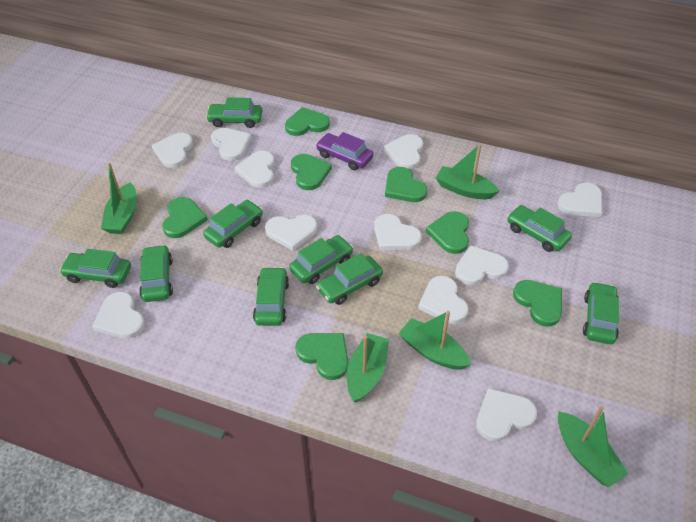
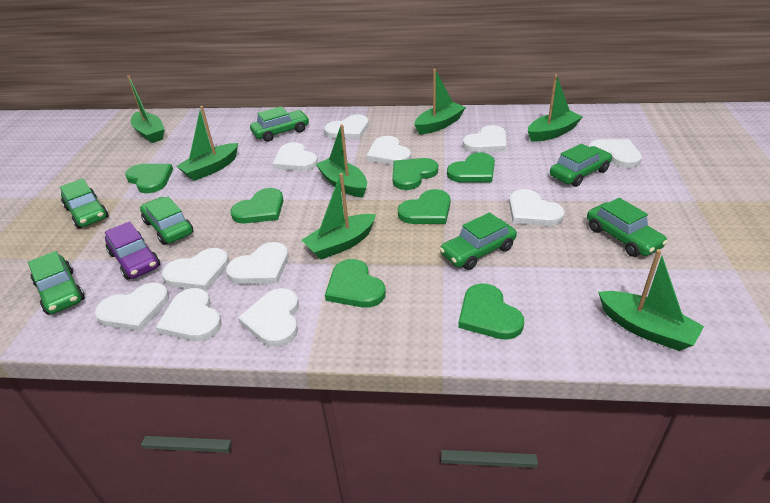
green boat: 5 -> 7
green car: 9 -> 7

